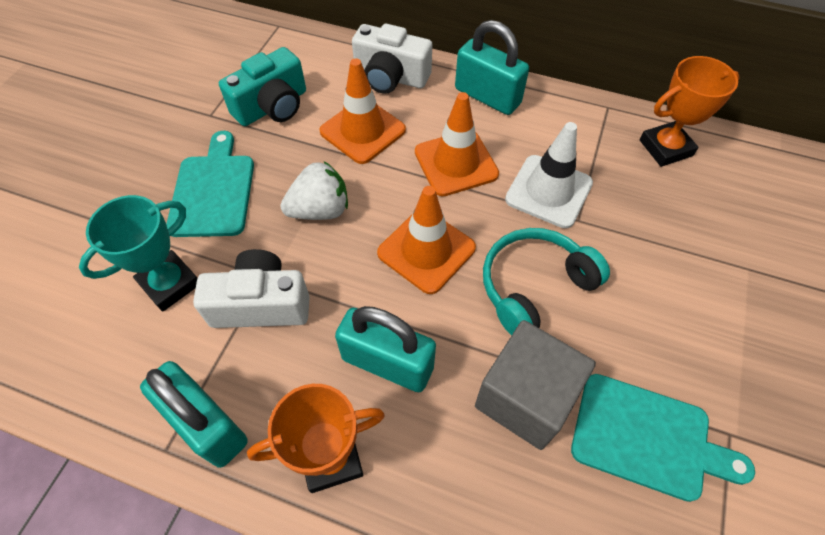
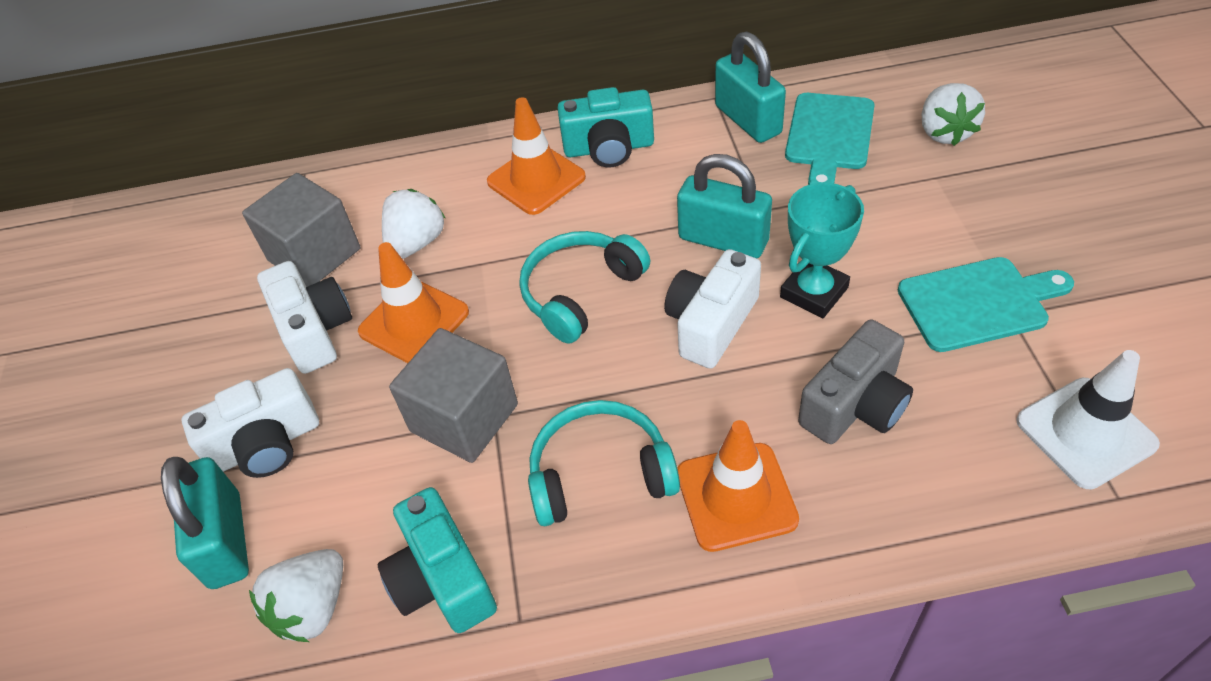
grey camera: 0 -> 1
grey cube: 1 -> 2
orange trophy: 2 -> 0
turquoise camera: 1 -> 2
turquoise headphones: 1 -> 2
white camera: 2 -> 3
white strawberry: 1 -> 3

